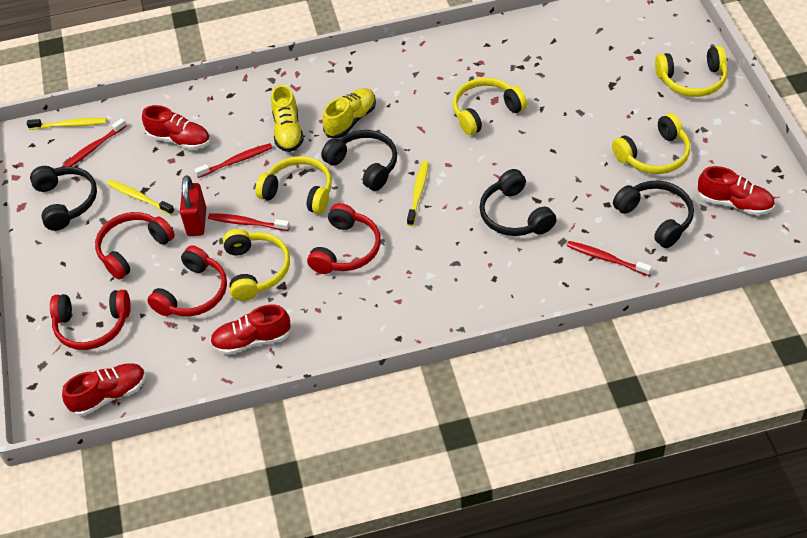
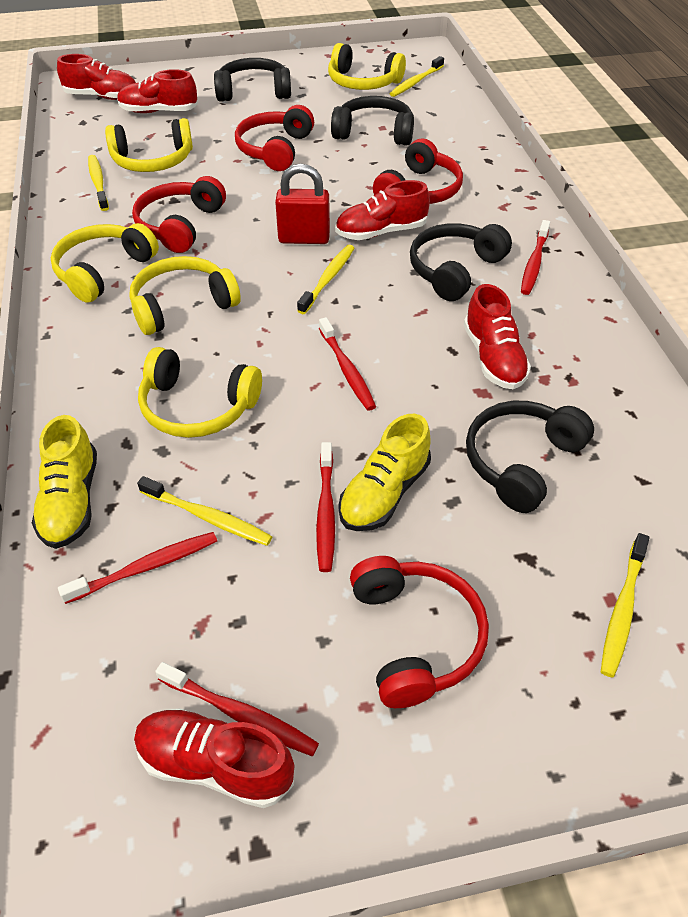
red shoe: 4 -> 5
red toothbrush: 4 -> 5
yellow toothbrush: 3 -> 5

